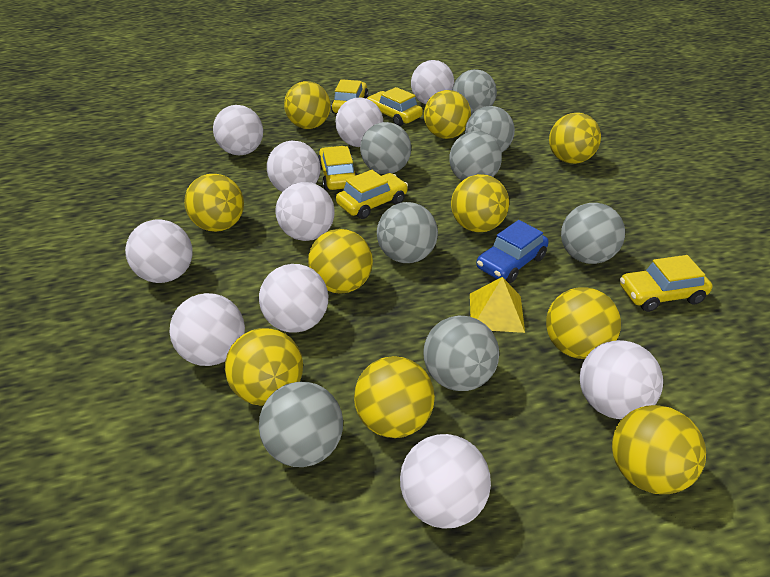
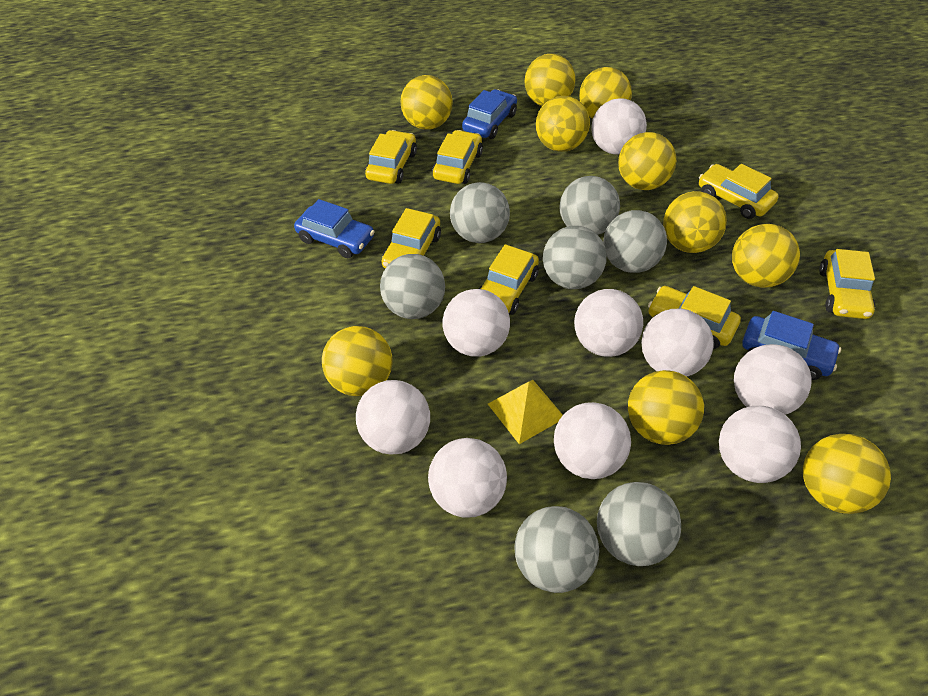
blue car: 1 -> 3
grey ball: 8 -> 7
white ball: 10 -> 9
yellow car: 5 -> 7

